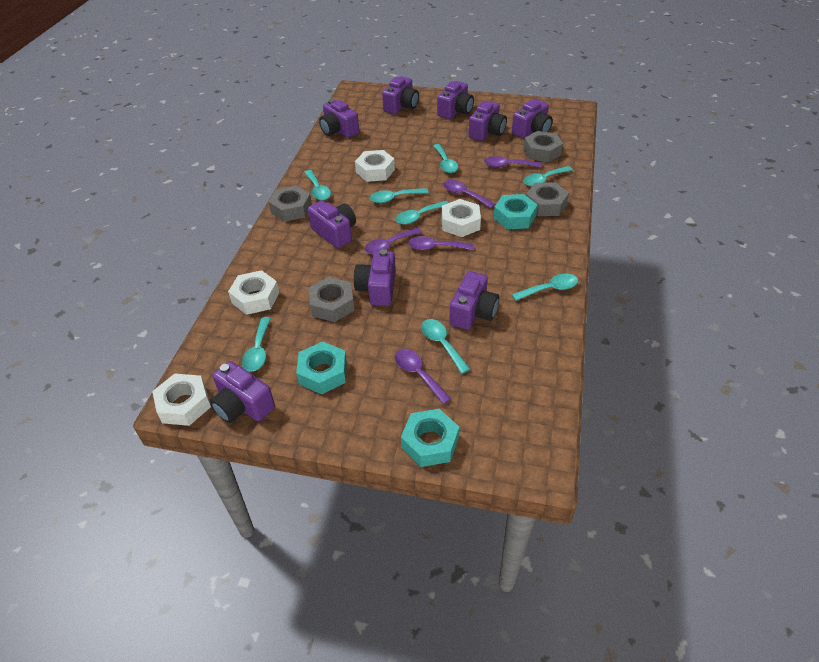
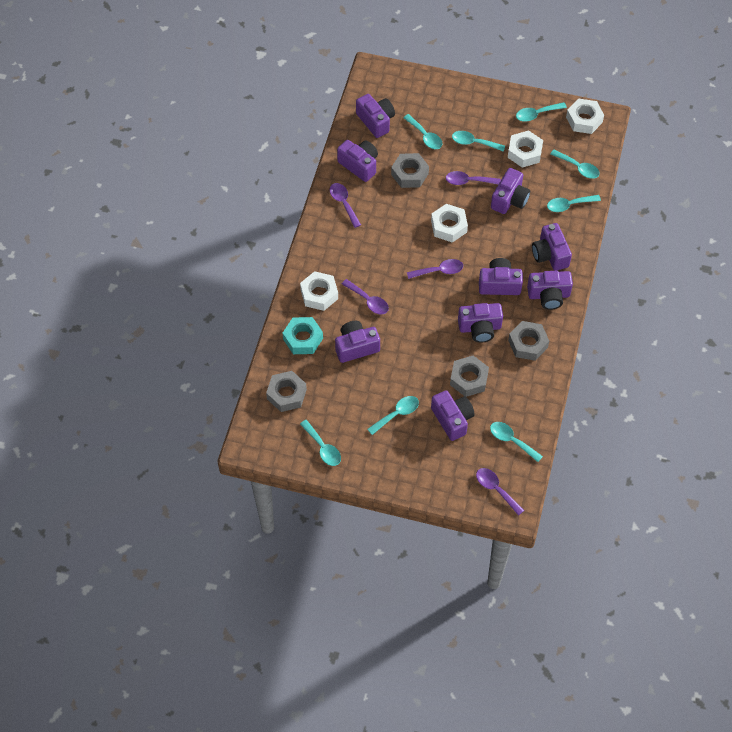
turquoise nut: 3 -> 1

